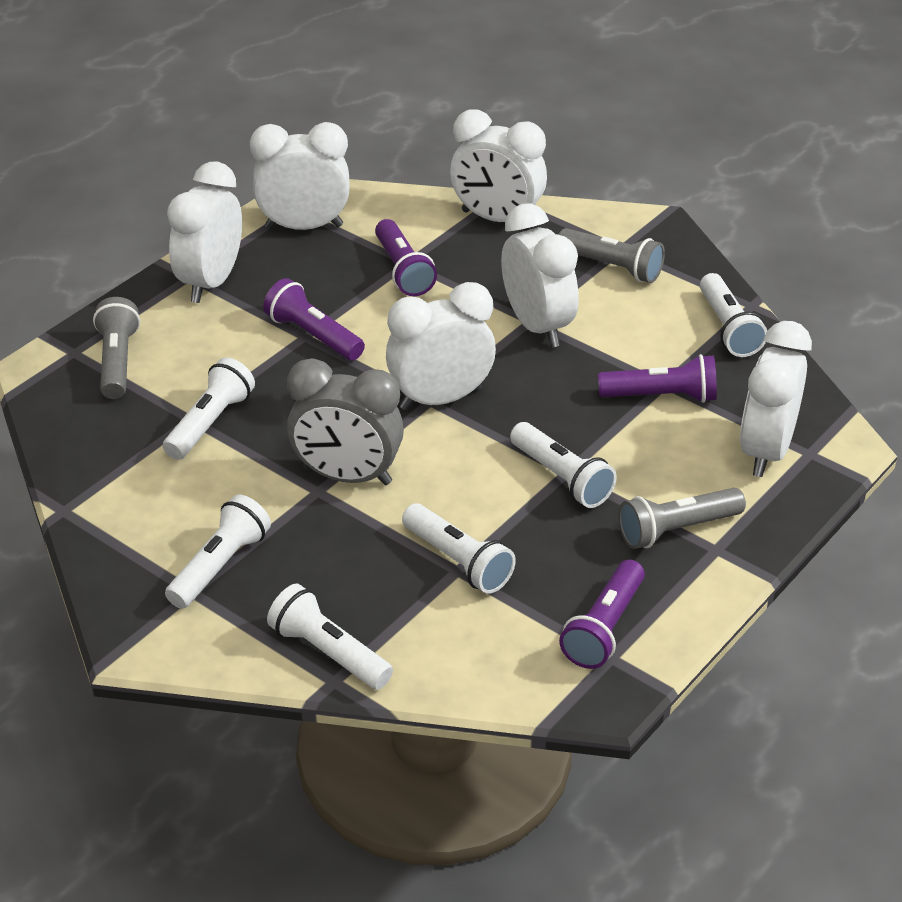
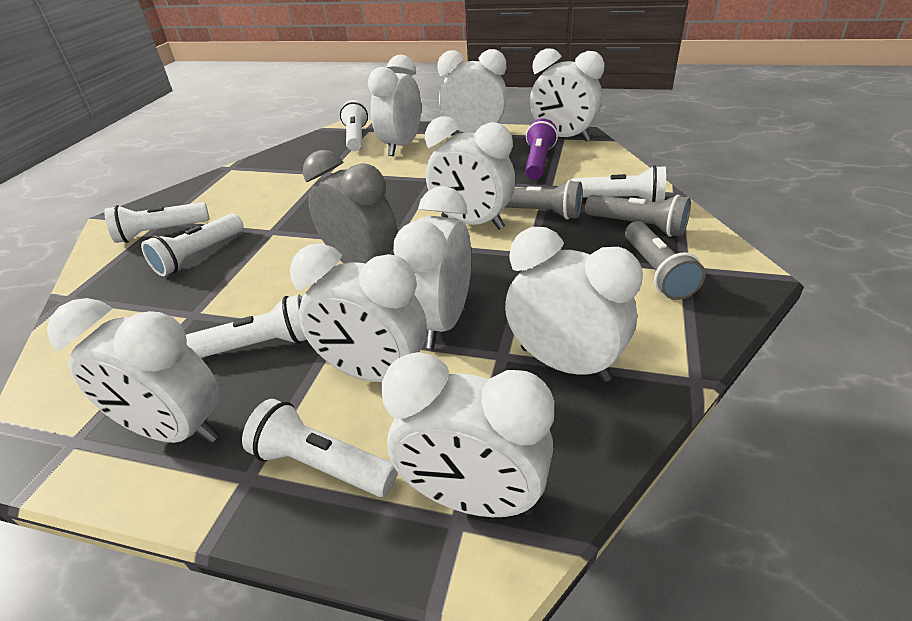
purple flashlight: 4 -> 1
white clock: 6 -> 9

